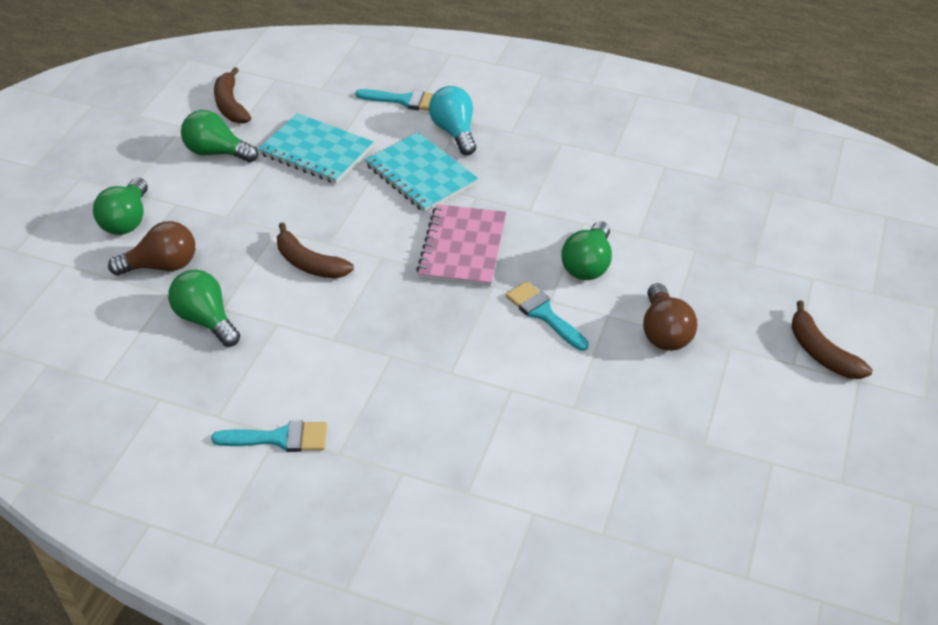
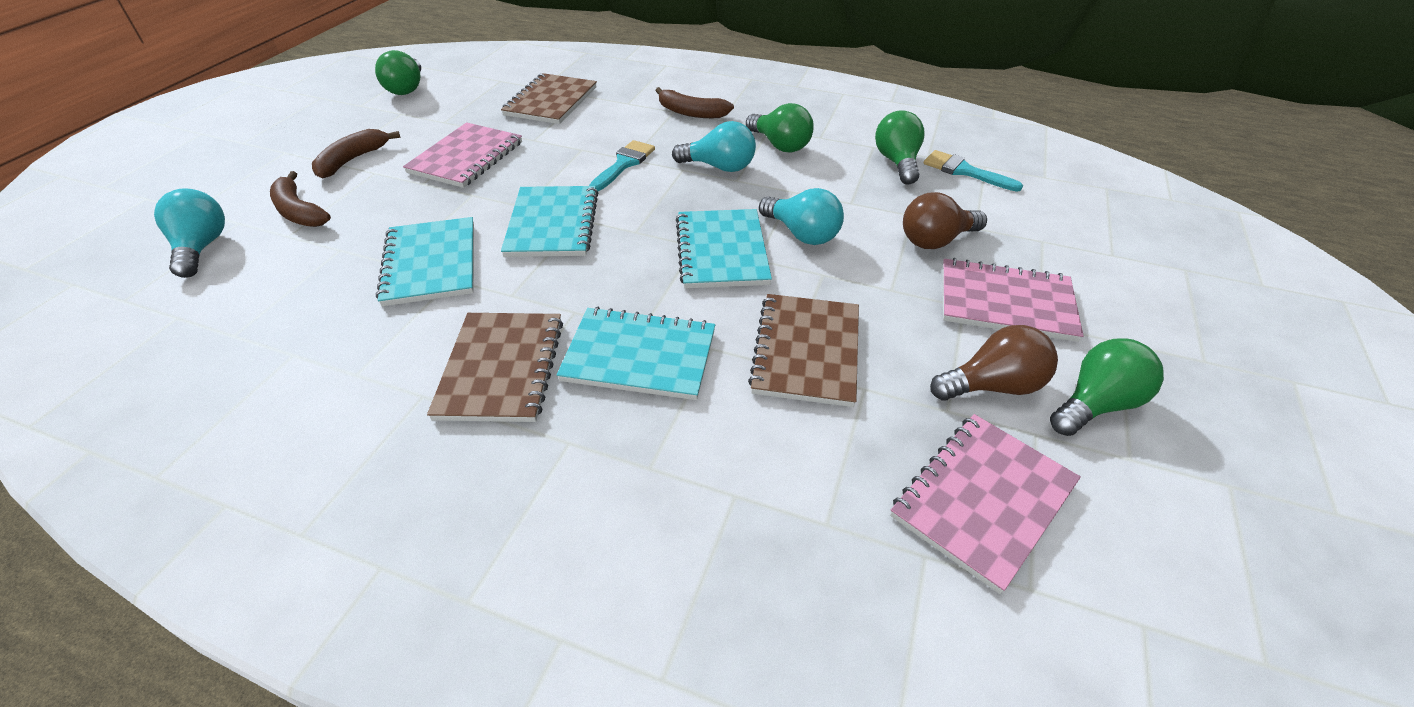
brown notebook: 0 -> 3
pink notebook: 1 -> 3
turquoise brush: 3 -> 2
turquoise light bulb: 1 -> 3
turquoise notebook: 2 -> 4

